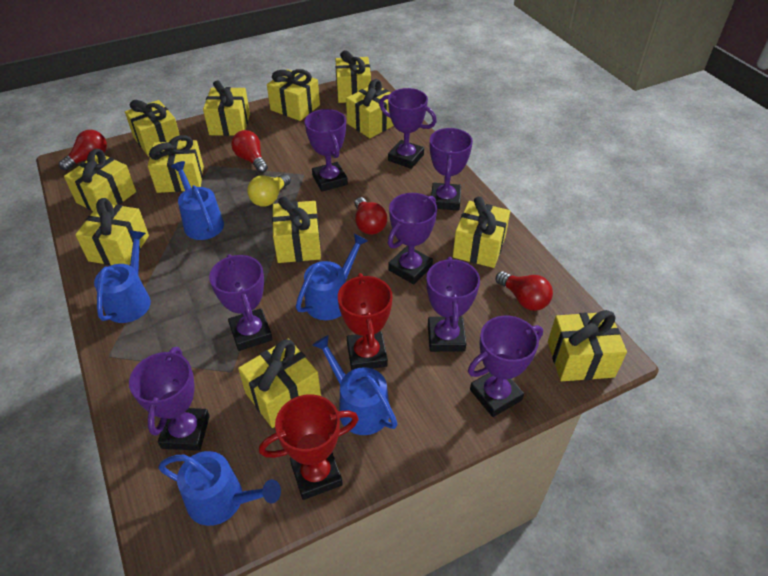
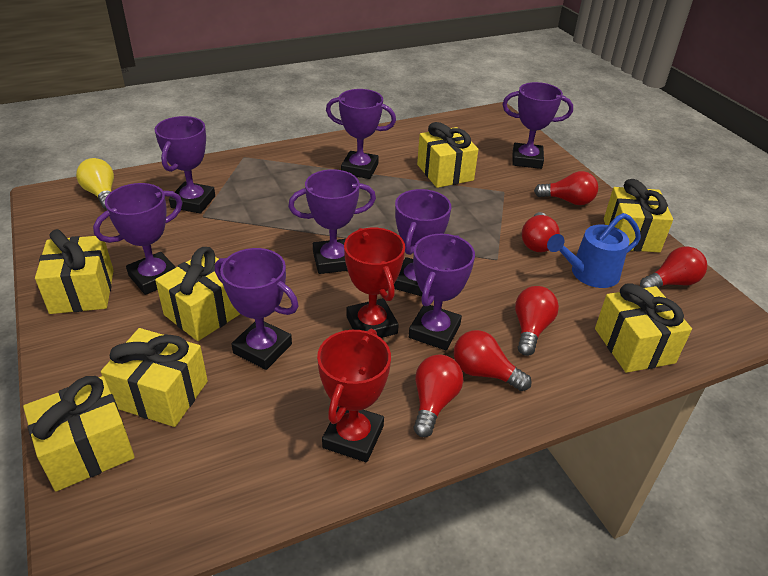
blue watering can: 5 -> 1
red light bulb: 4 -> 6
yellow gift: 12 -> 7

